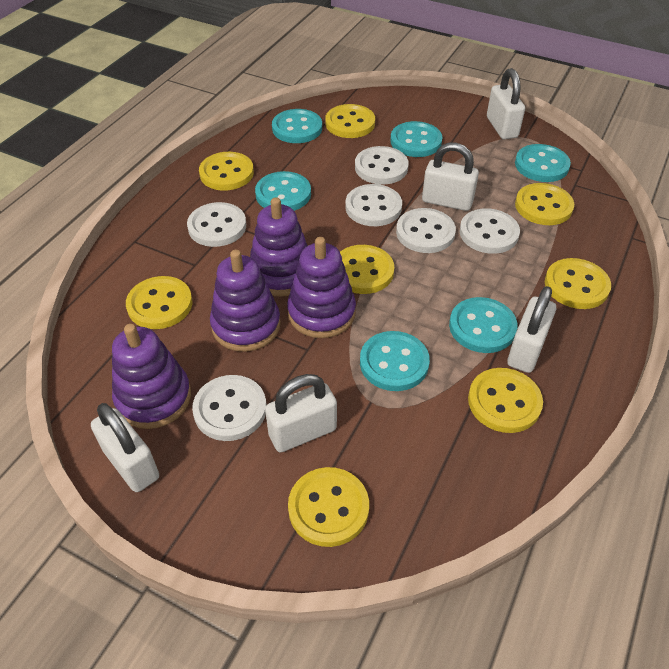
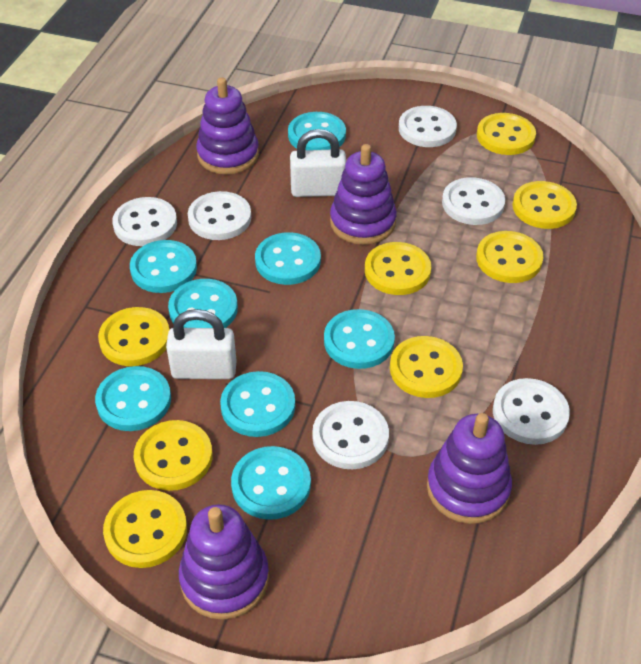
turquoise button: 6 -> 8
white padlock: 5 -> 2

